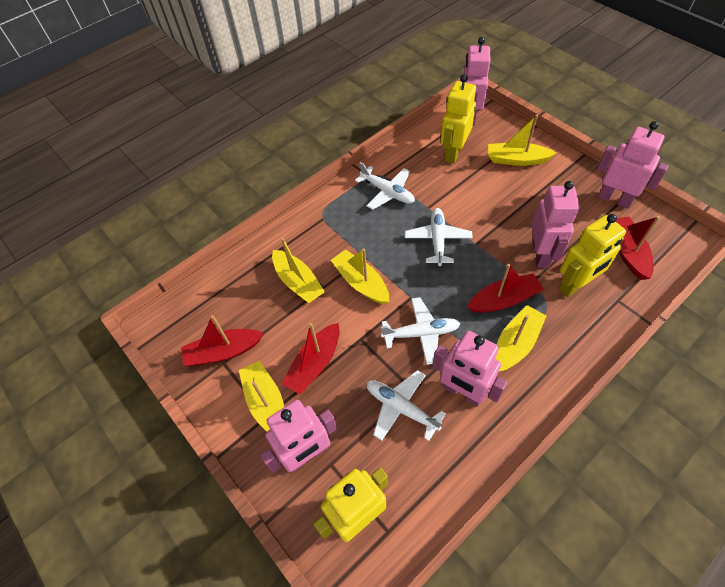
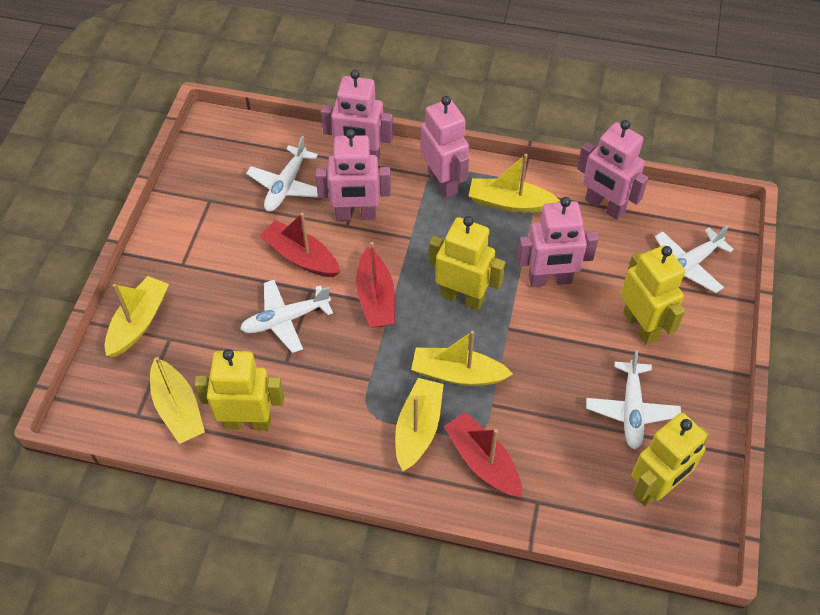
red boat: 4 -> 3
yellow robot: 3 -> 4

